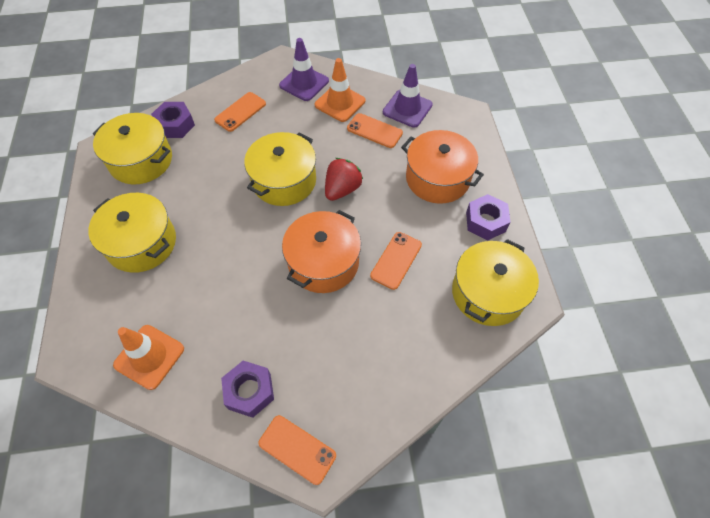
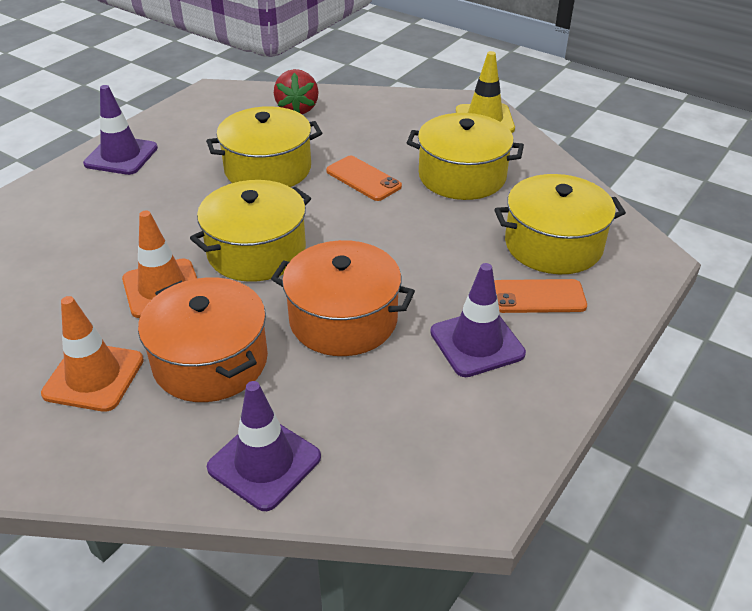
orange phone: 4 -> 2
purple nut: 3 -> 0
purple traffic cone: 2 -> 3
yellow traffic cone: 0 -> 1

